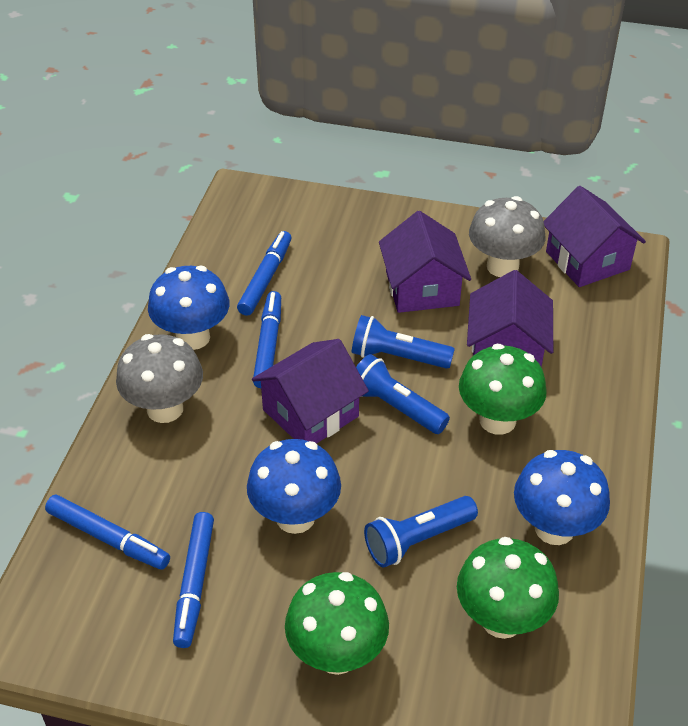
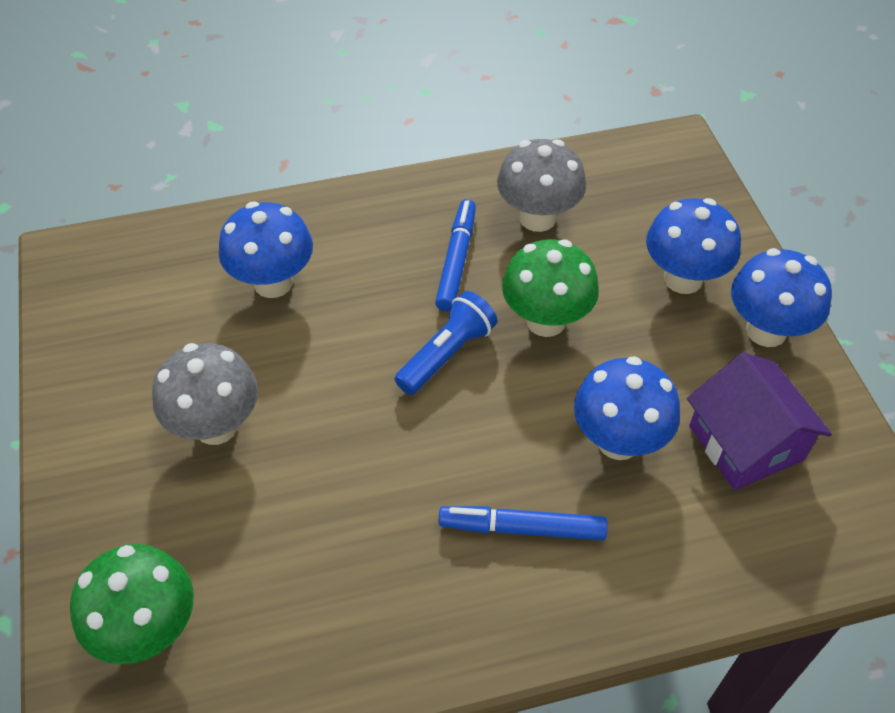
blue flashlight: 3 -> 1
blue marker: 4 -> 2
blue mushroom: 3 -> 4
green mushroom: 3 -> 2
purple house: 4 -> 1

